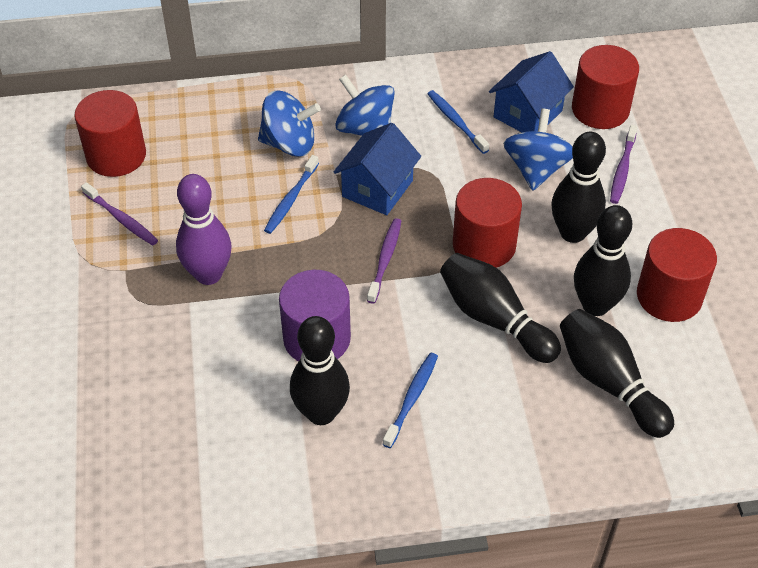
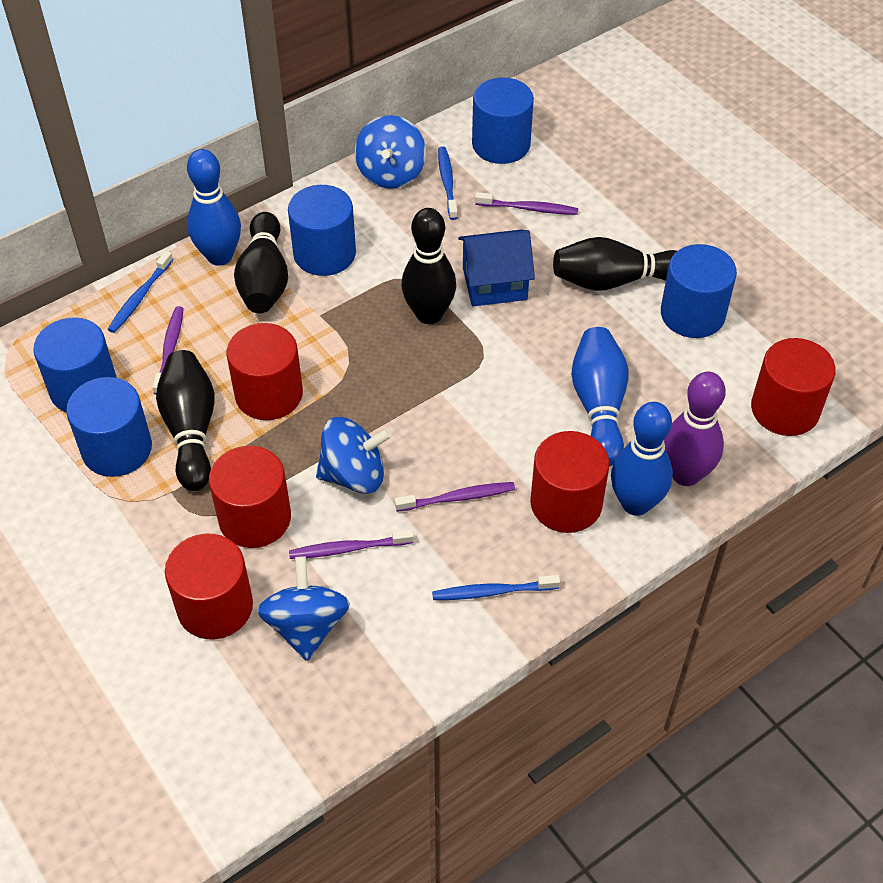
black bowling pin: 5 -> 4
blue bowling pin: 0 -> 3
blue cylinder: 0 -> 5
blue house: 2 -> 1
purple cylinder: 1 -> 0
purple toothbrush: 3 -> 4
red cylinder: 4 -> 5

